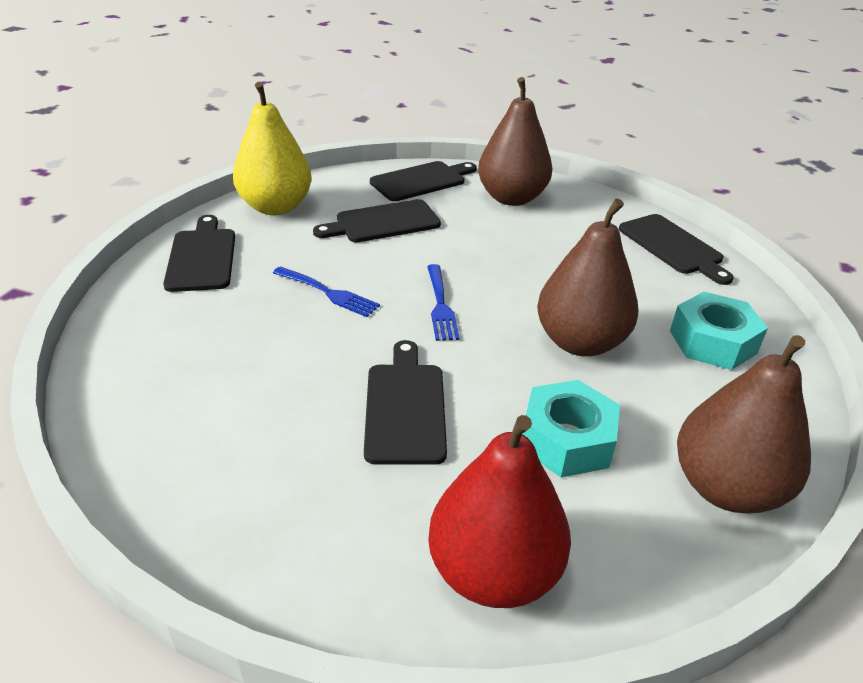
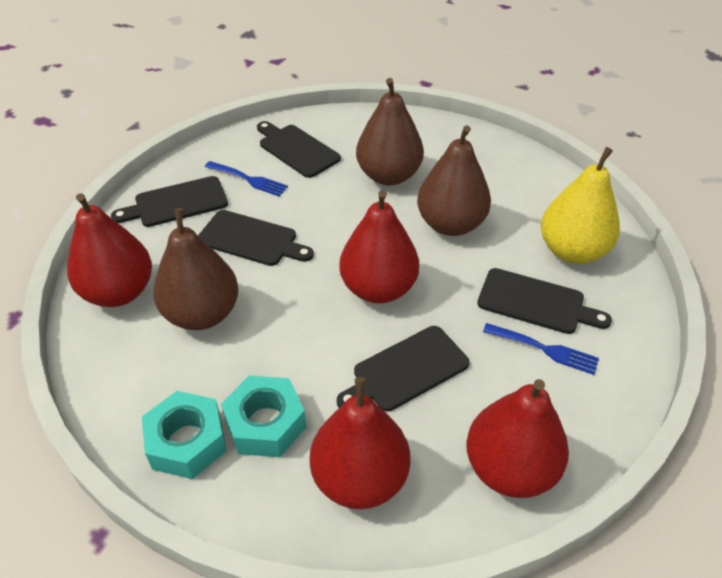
red pear: 1 -> 4

